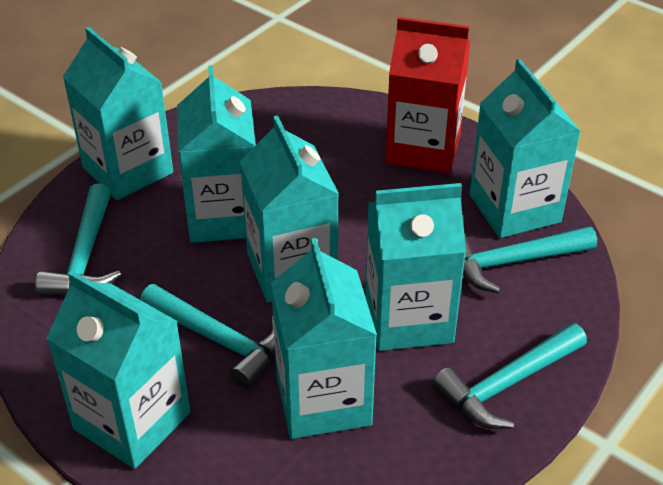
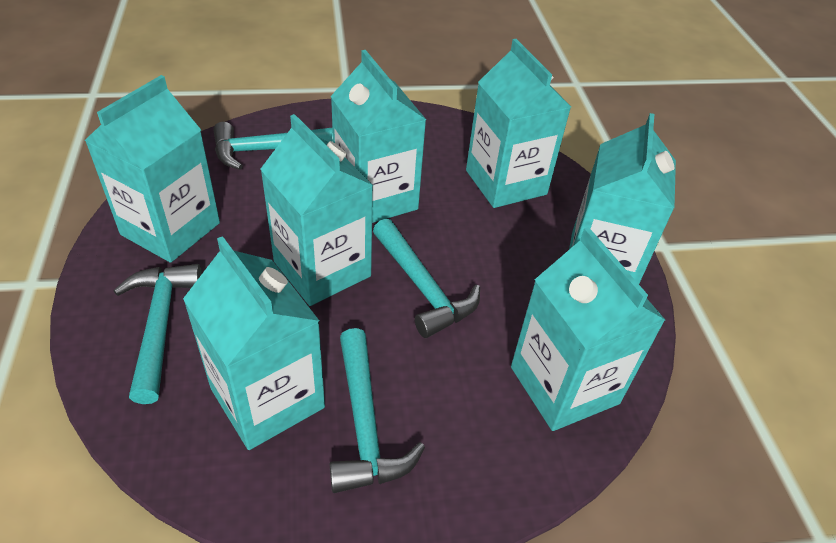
red carton: 1 -> 0

